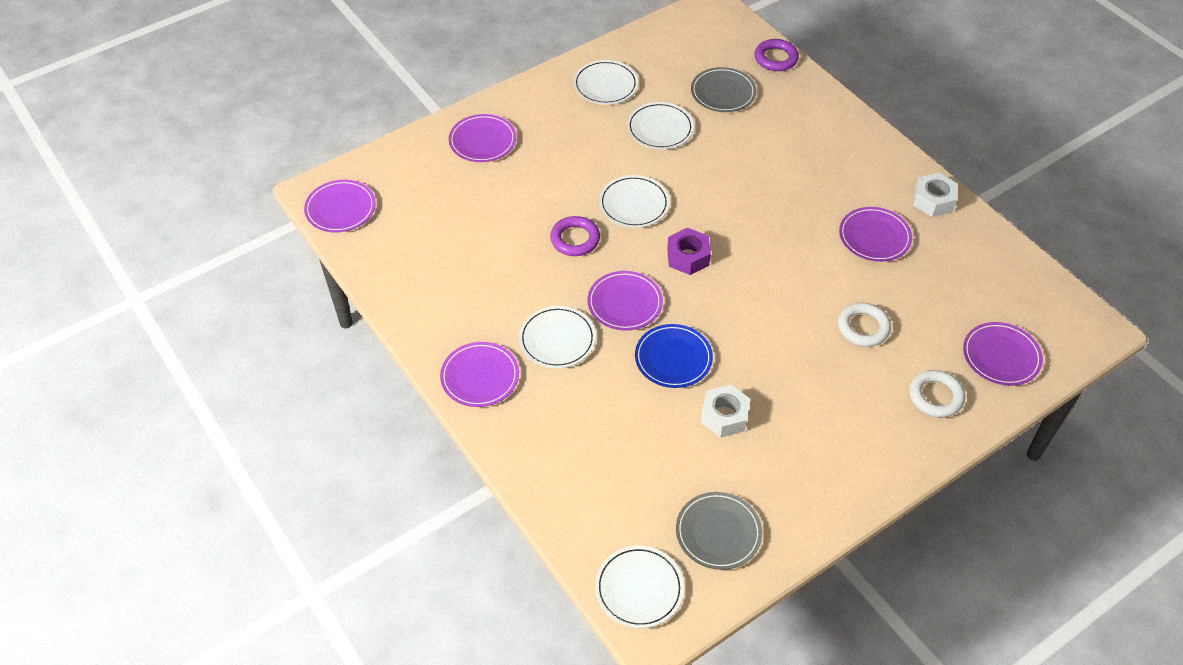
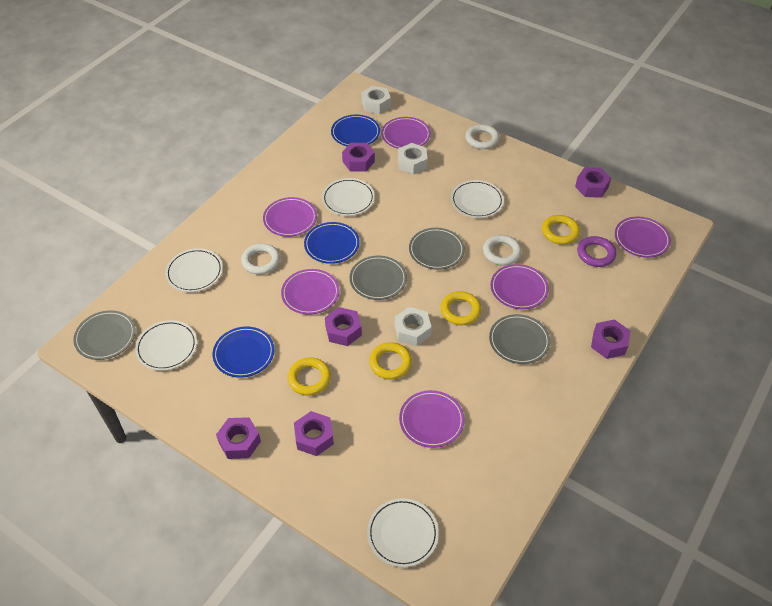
blue plate: 1 -> 3
grey plate: 2 -> 4
purple nut: 1 -> 6
purple ring: 2 -> 1
white nut: 2 -> 3
white ring: 2 -> 3
yellow ring: 0 -> 4

